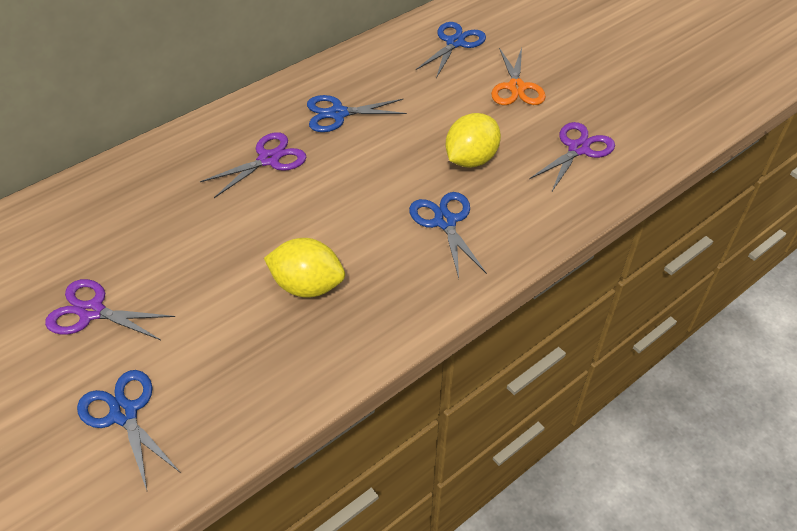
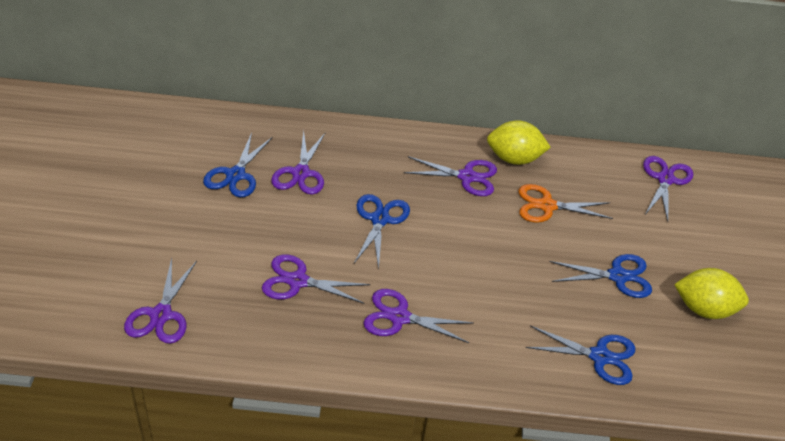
purple scissors: 3 -> 6

